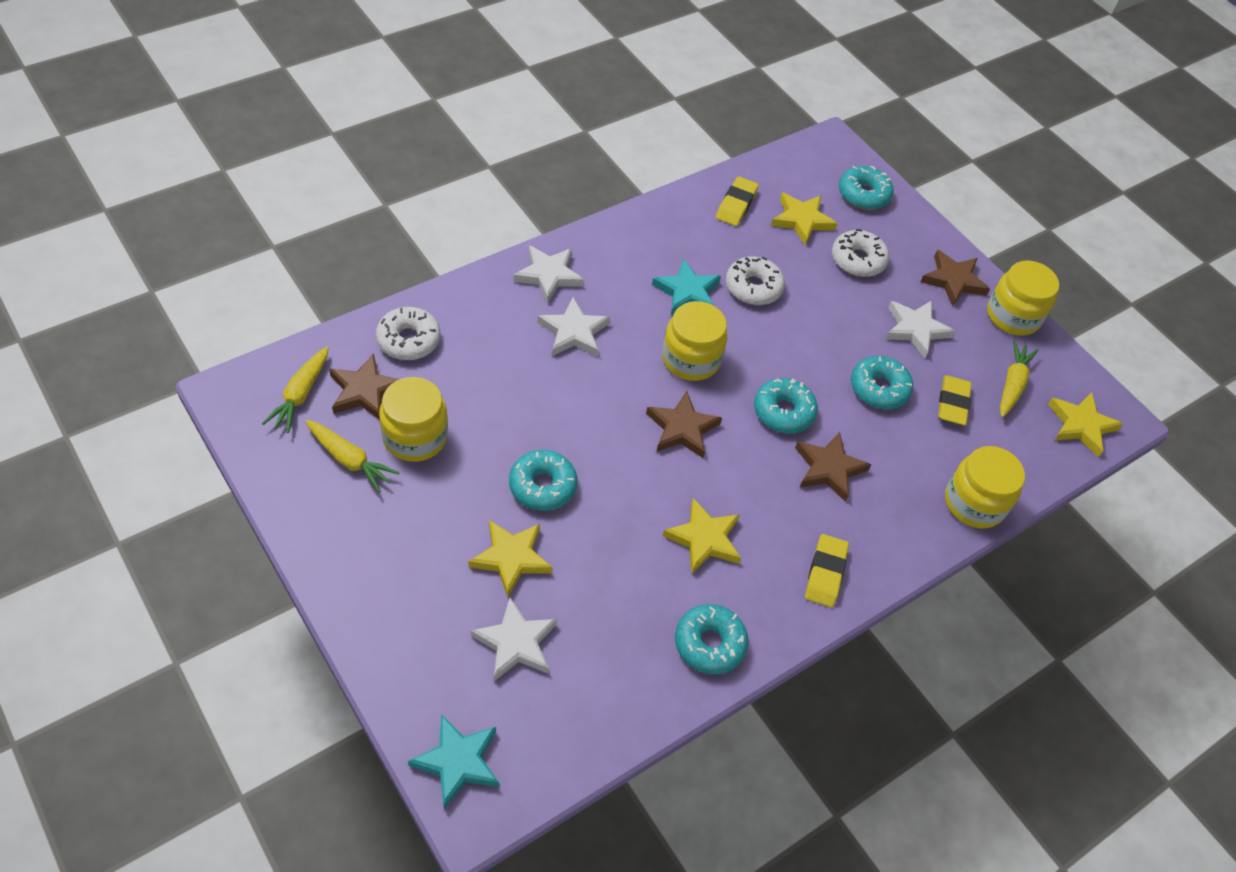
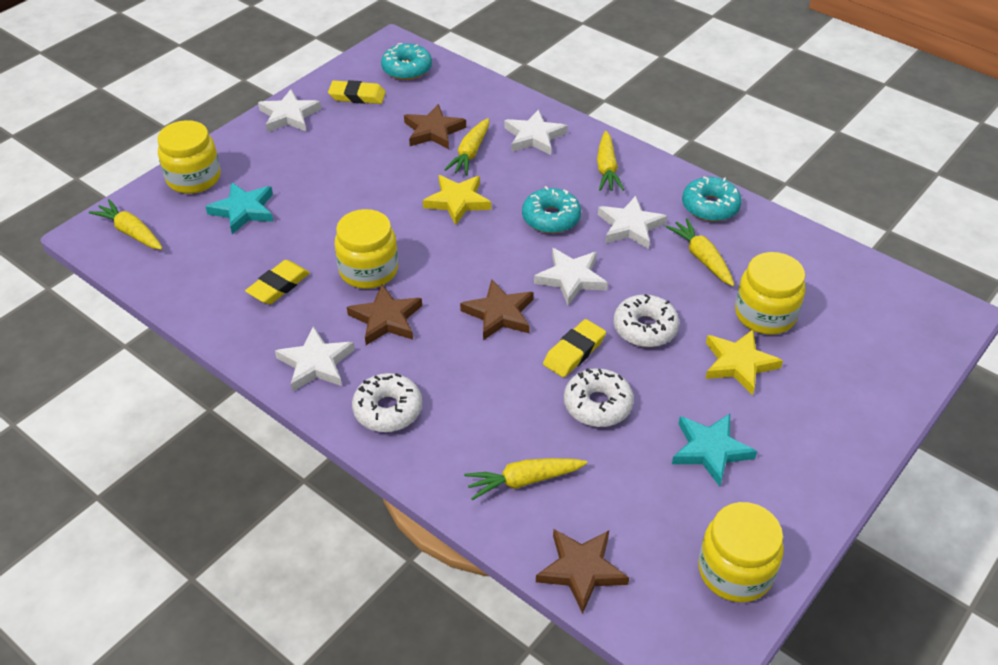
turquoise donut: 5 -> 3
white star: 4 -> 5
yellow carrot: 3 -> 5
yellow star: 4 -> 2

